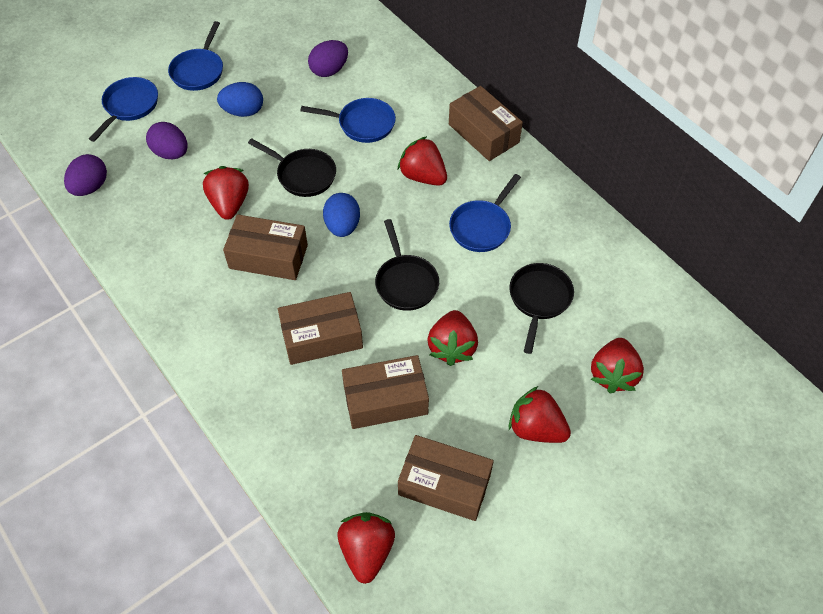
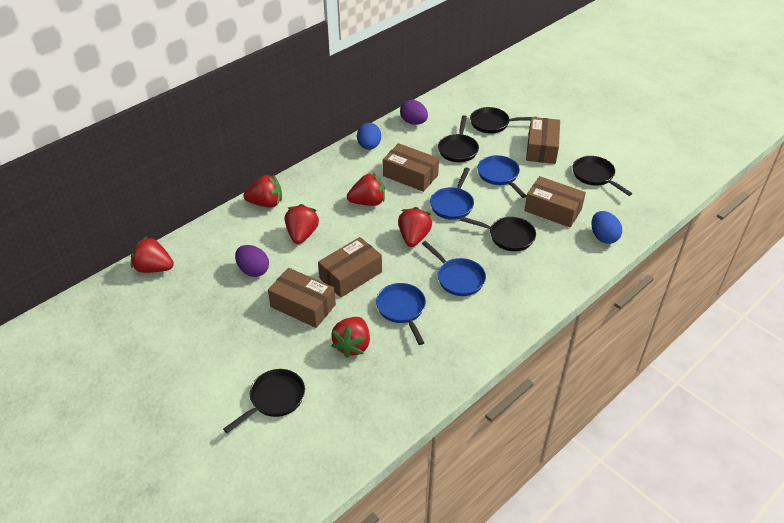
black pan: 3 -> 5
purple egg: 3 -> 2

